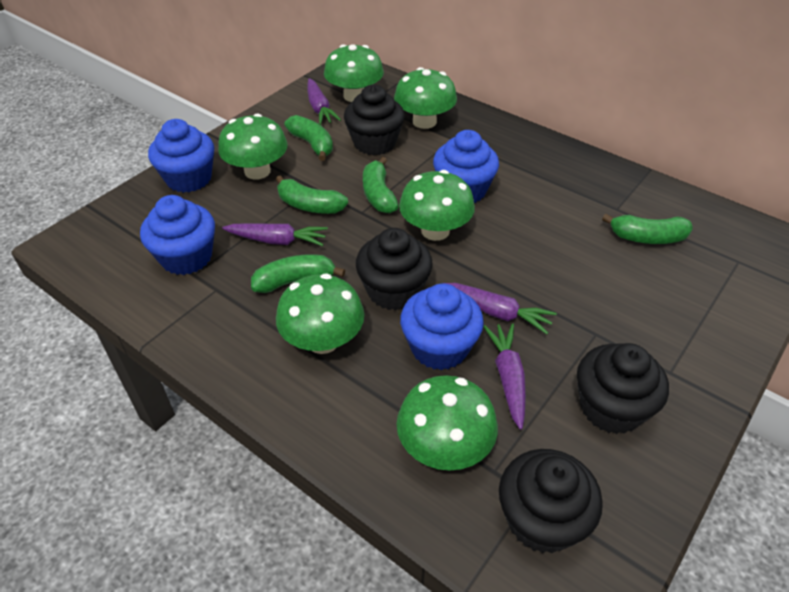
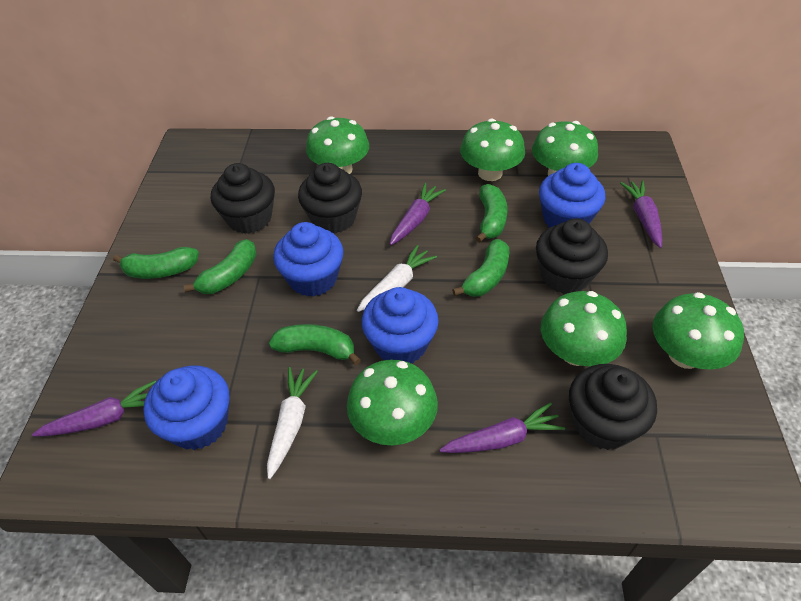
white carrot: 0 -> 2

